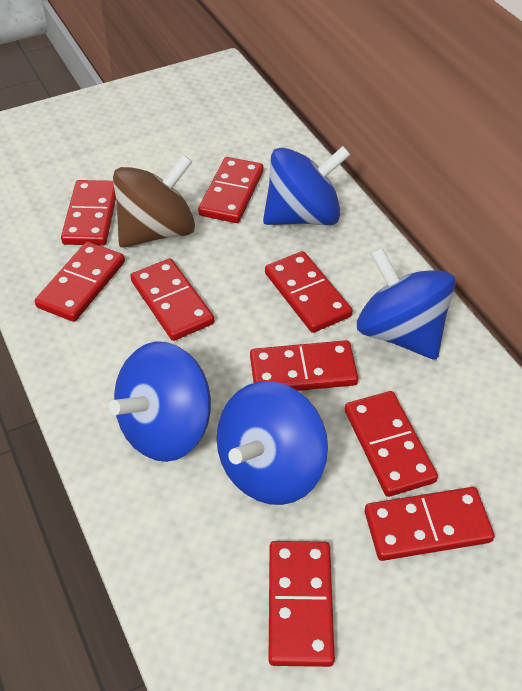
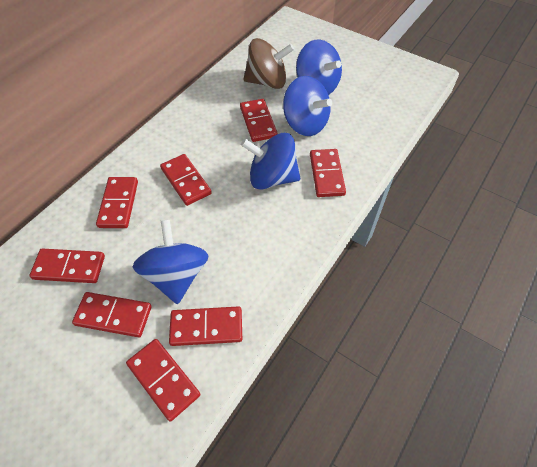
red domino: 9 -> 8

